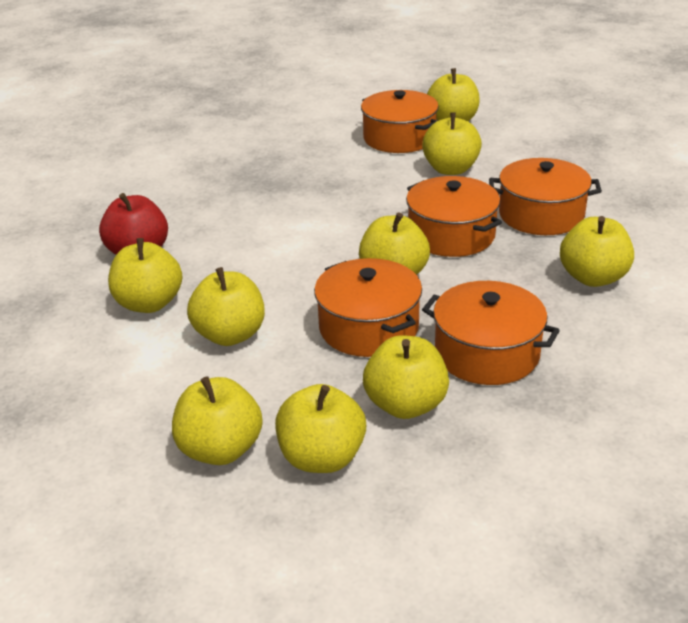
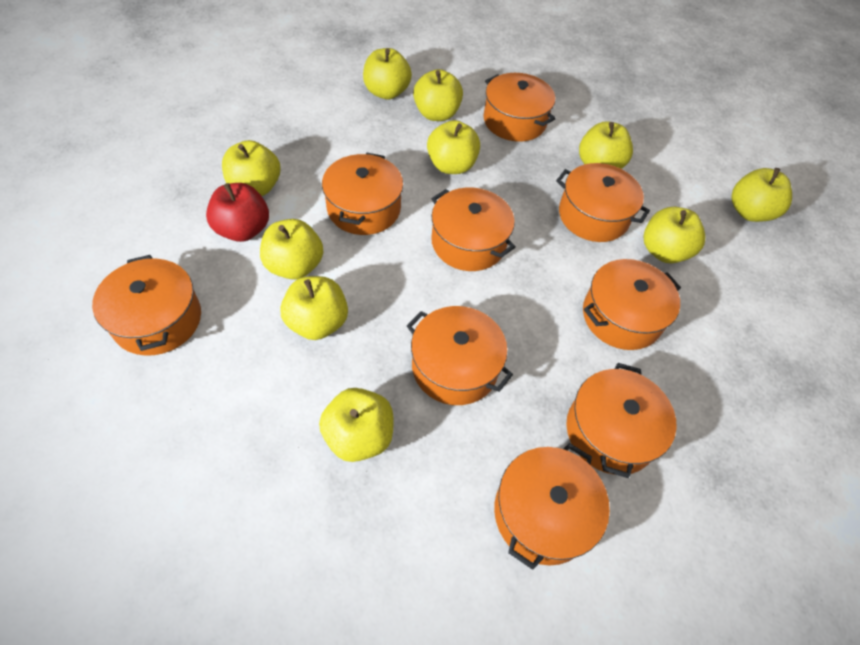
orange pot: 5 -> 9
yellow apple: 9 -> 10

